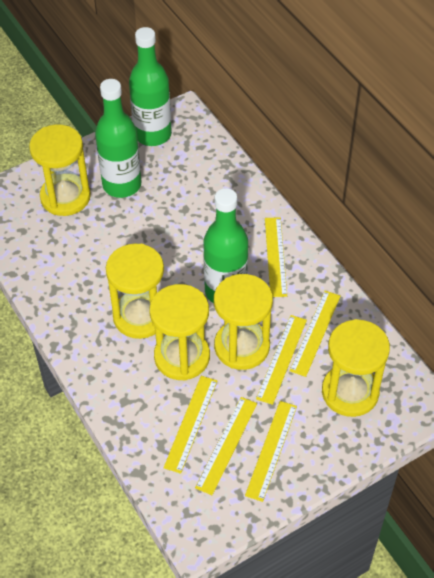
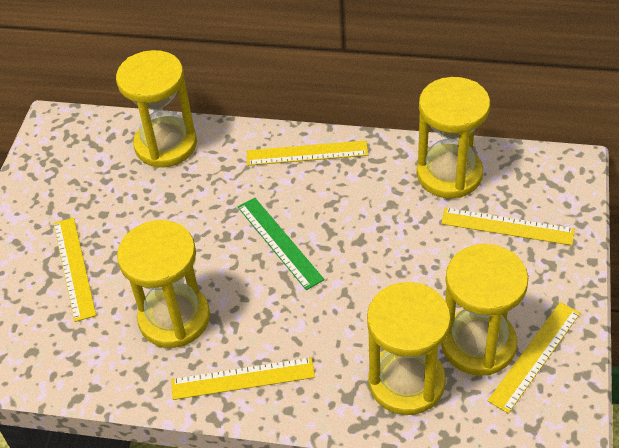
green bottle: 3 -> 0
green ruler: 0 -> 1
yellow ruler: 6 -> 5

